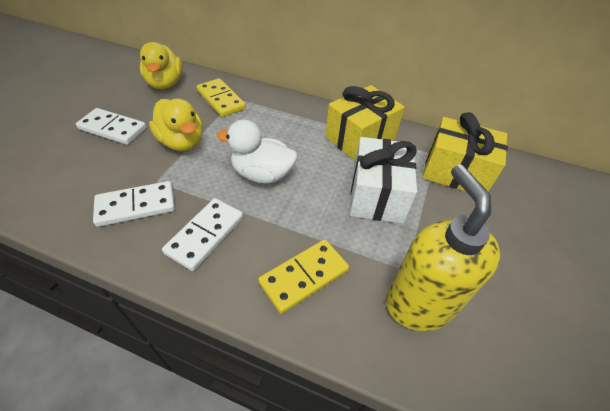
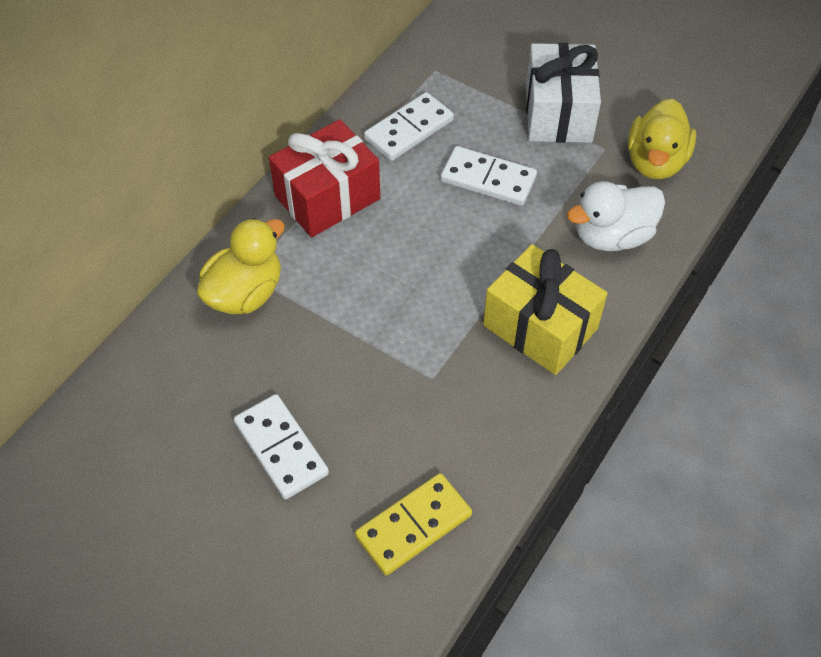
red gift: 0 -> 1
yellow domino: 2 -> 1
yellow gift: 2 -> 1
yellow soap dispenser: 1 -> 0

